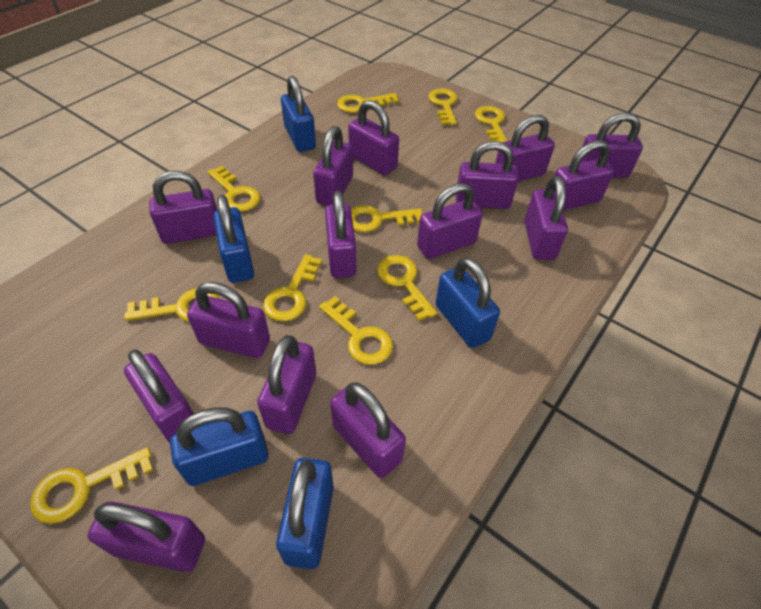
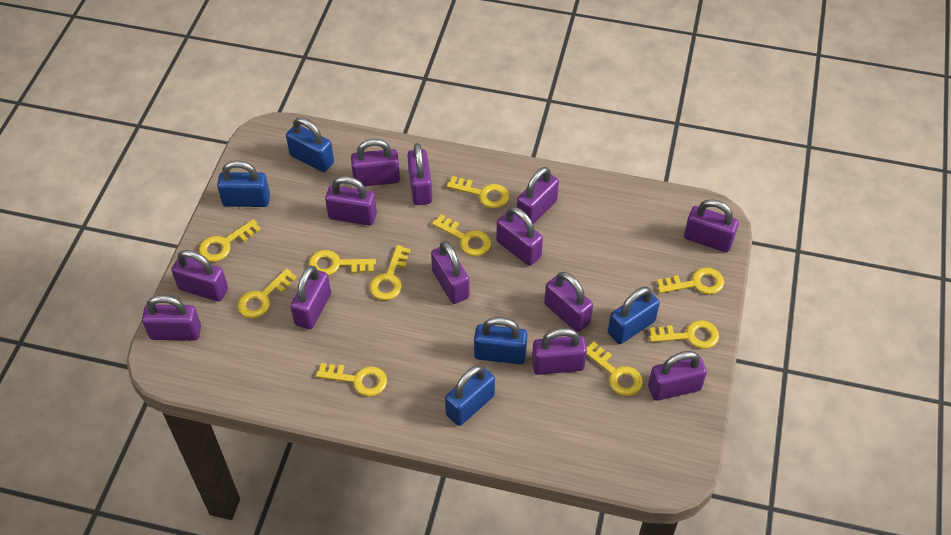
purple padlock: 15 -> 13

